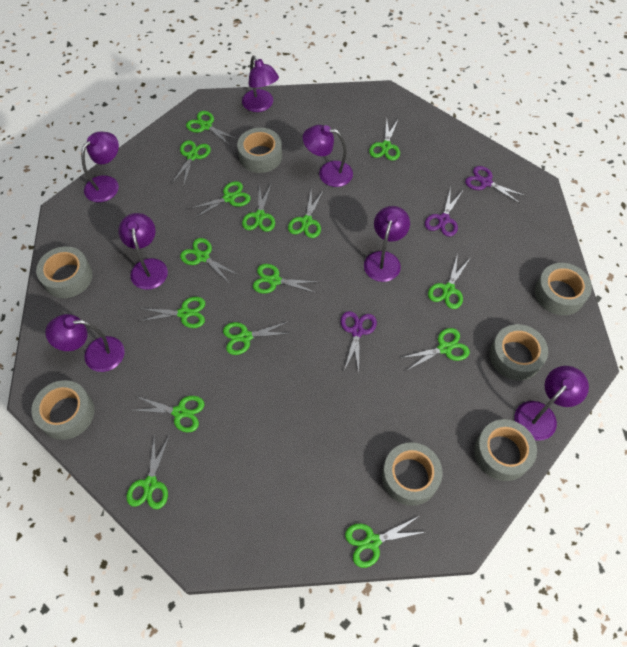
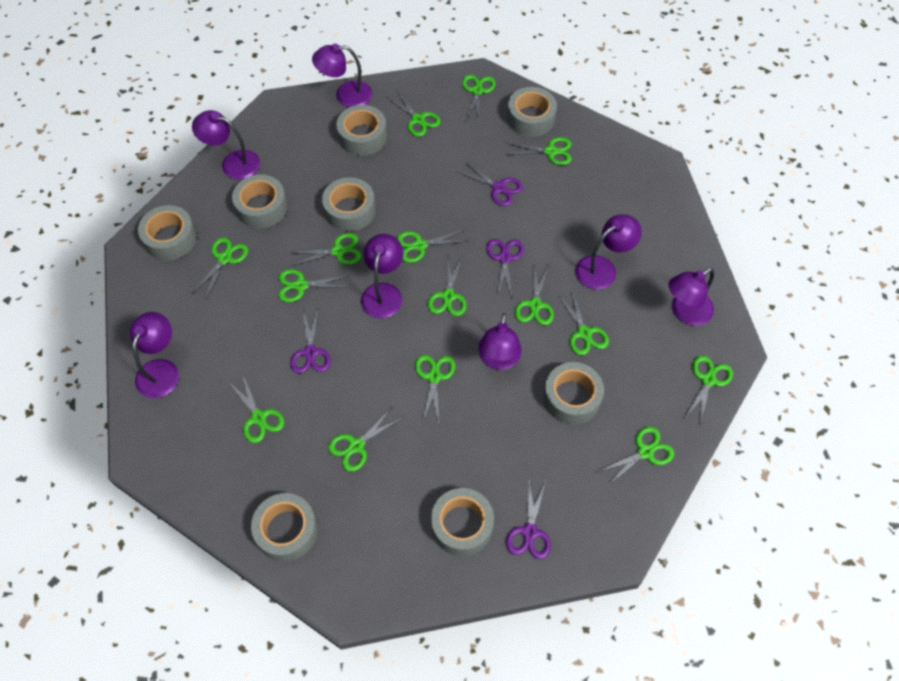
grey tape: 7 -> 8
purple scissors: 3 -> 4

